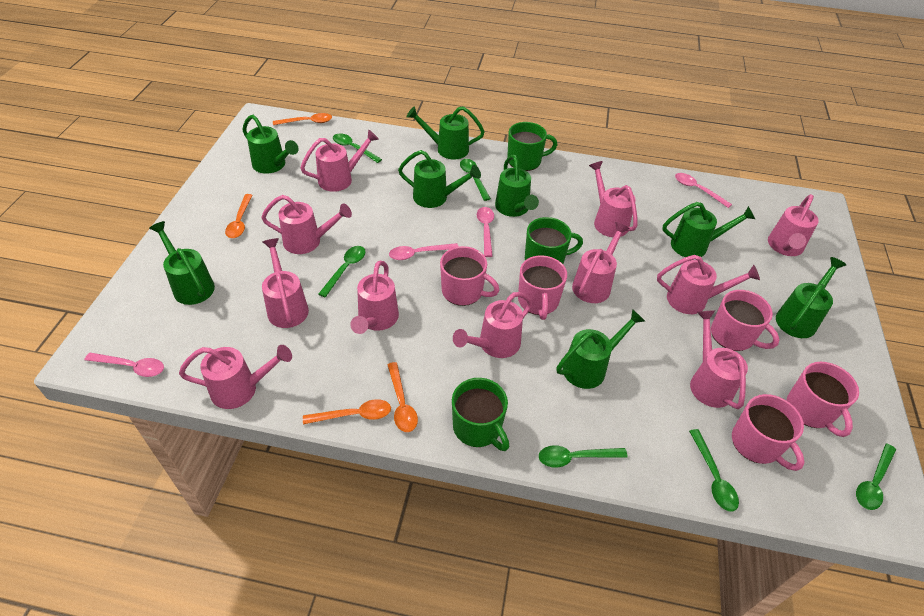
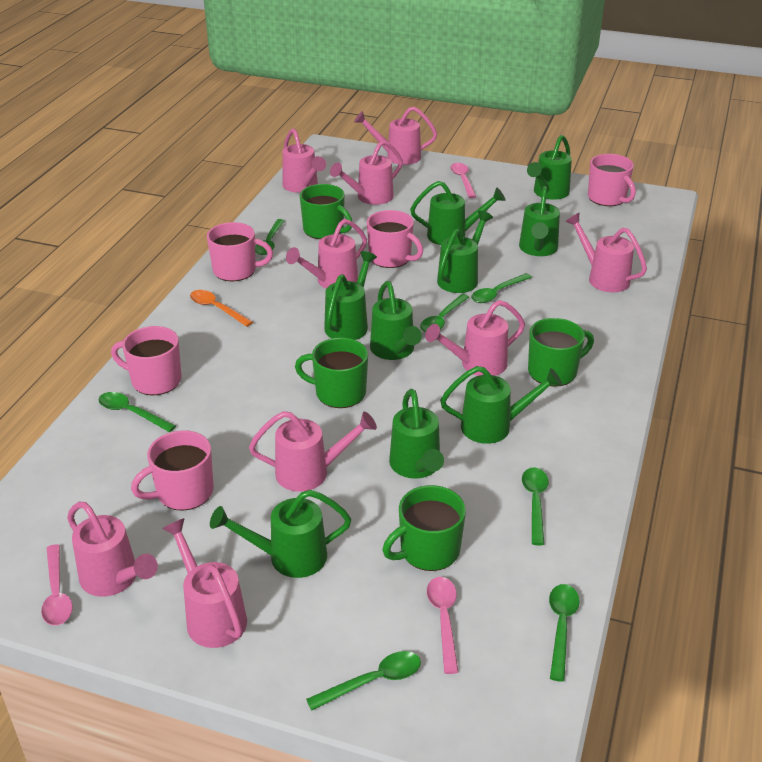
green mug: 3 -> 4
green spoon: 6 -> 7
green watering can: 8 -> 9
orange spoon: 4 -> 1
pink spoon: 4 -> 3
pink watering can: 11 -> 9

